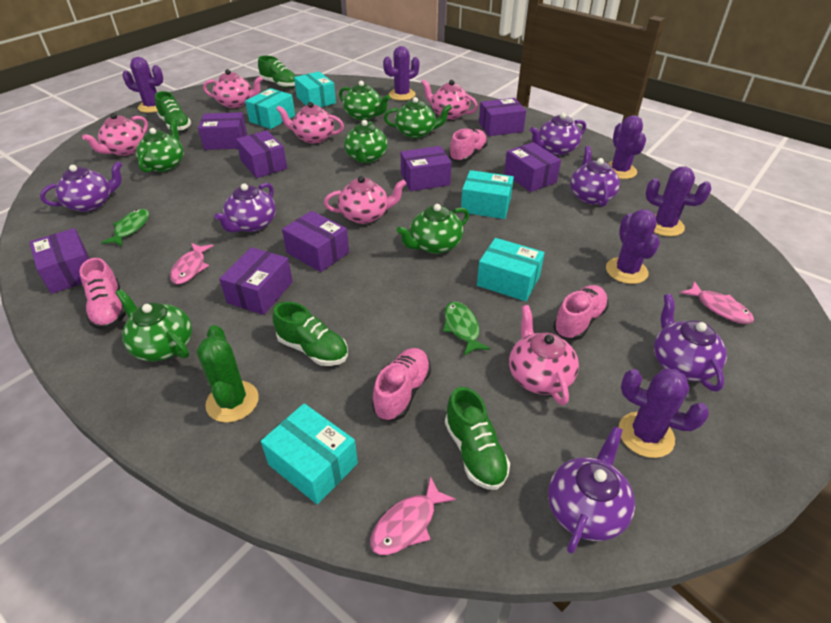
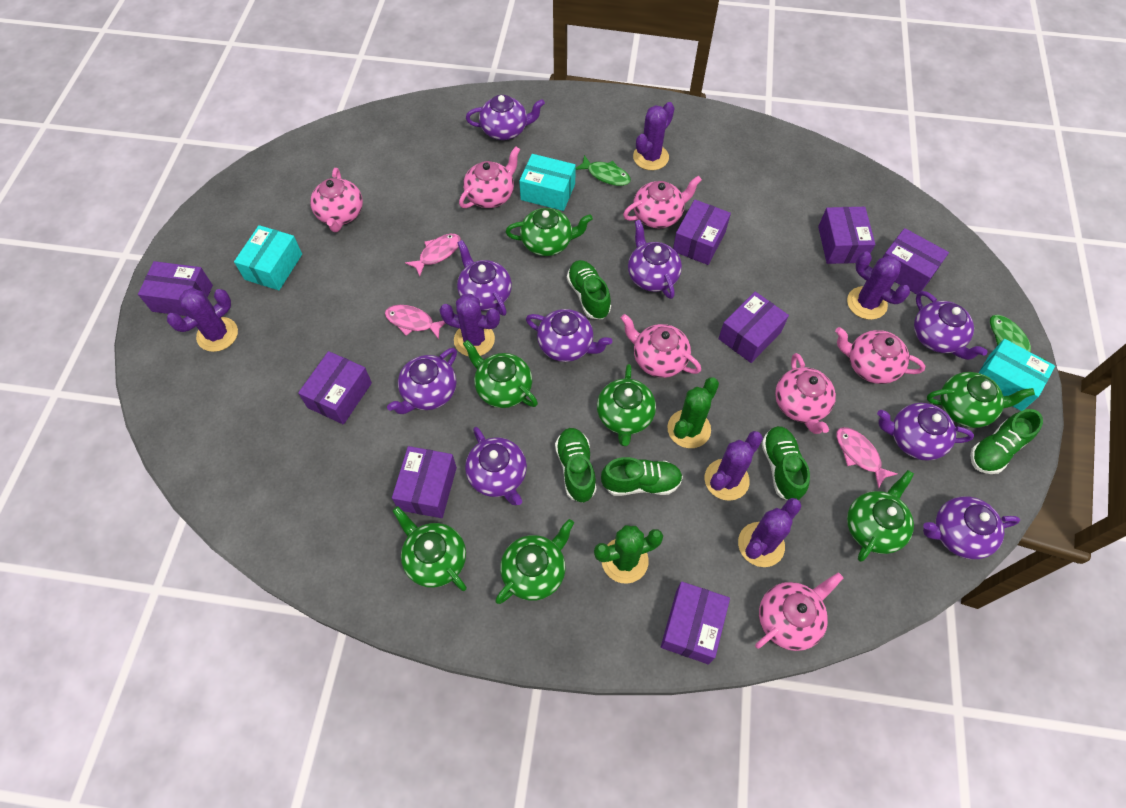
green cactus: 1 -> 2
green shoe: 4 -> 5
green teapot: 6 -> 7
pink shoe: 4 -> 0
pink teapot: 6 -> 7
purple teapot: 6 -> 9
turquoise box: 5 -> 3

